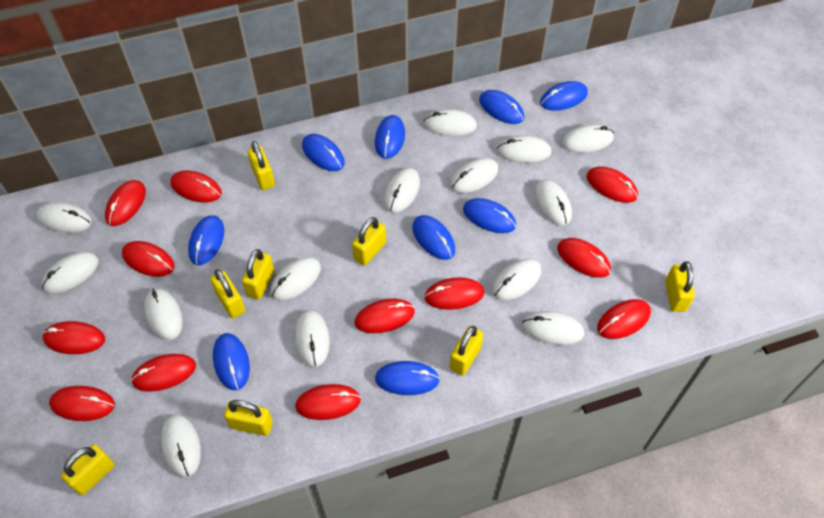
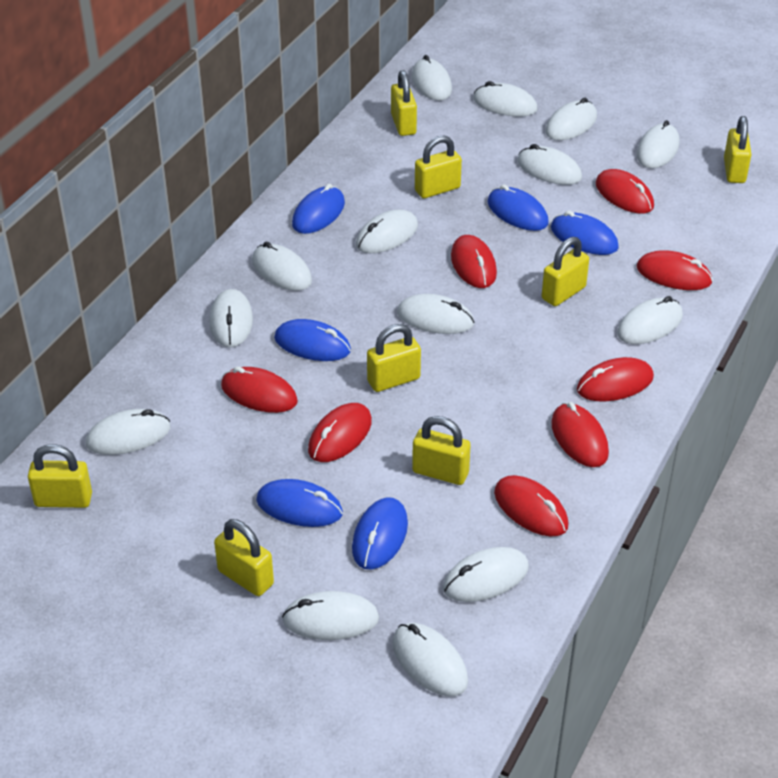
blue mouse: 9 -> 6
red mouse: 12 -> 8

